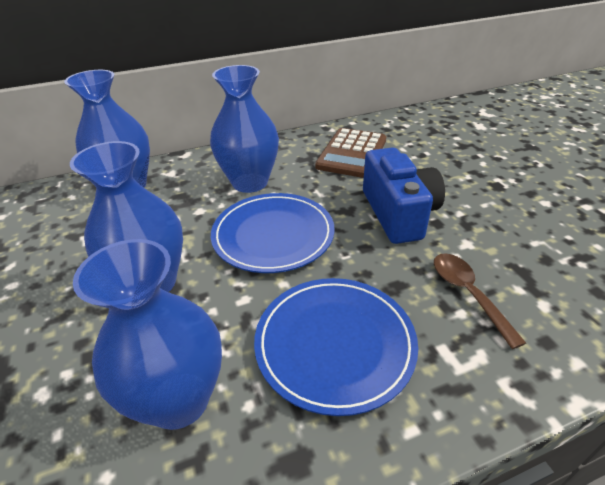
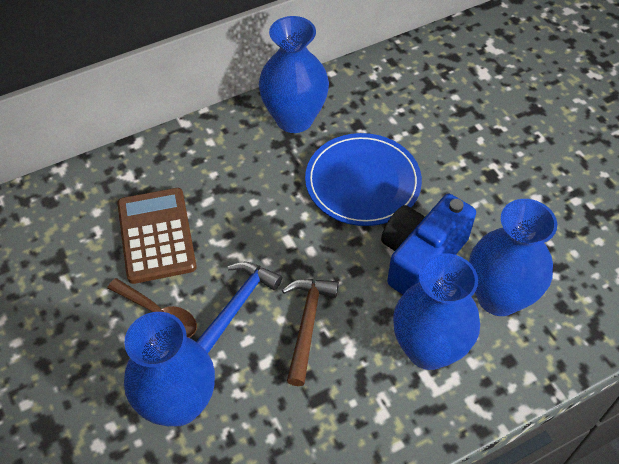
blue hammer: 0 -> 1
blue plate: 2 -> 1
brown hammer: 0 -> 1

